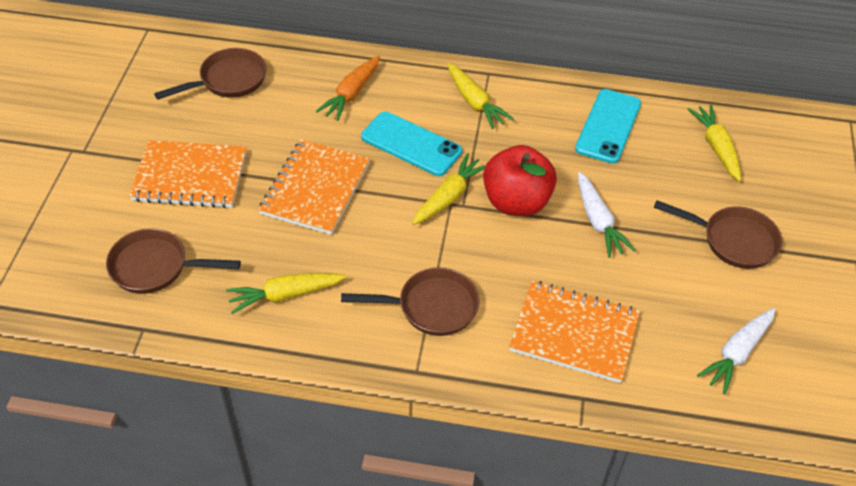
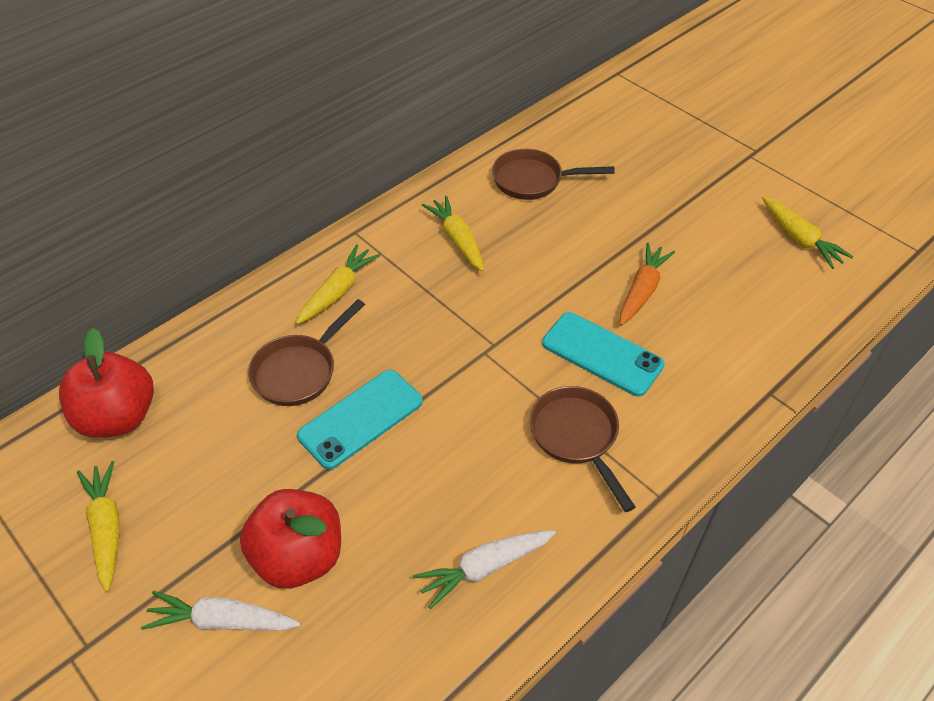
brown pan: 4 -> 3
orange notebook: 3 -> 0
red apple: 1 -> 2

